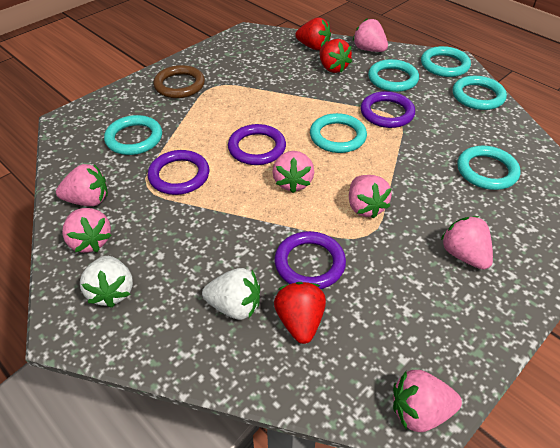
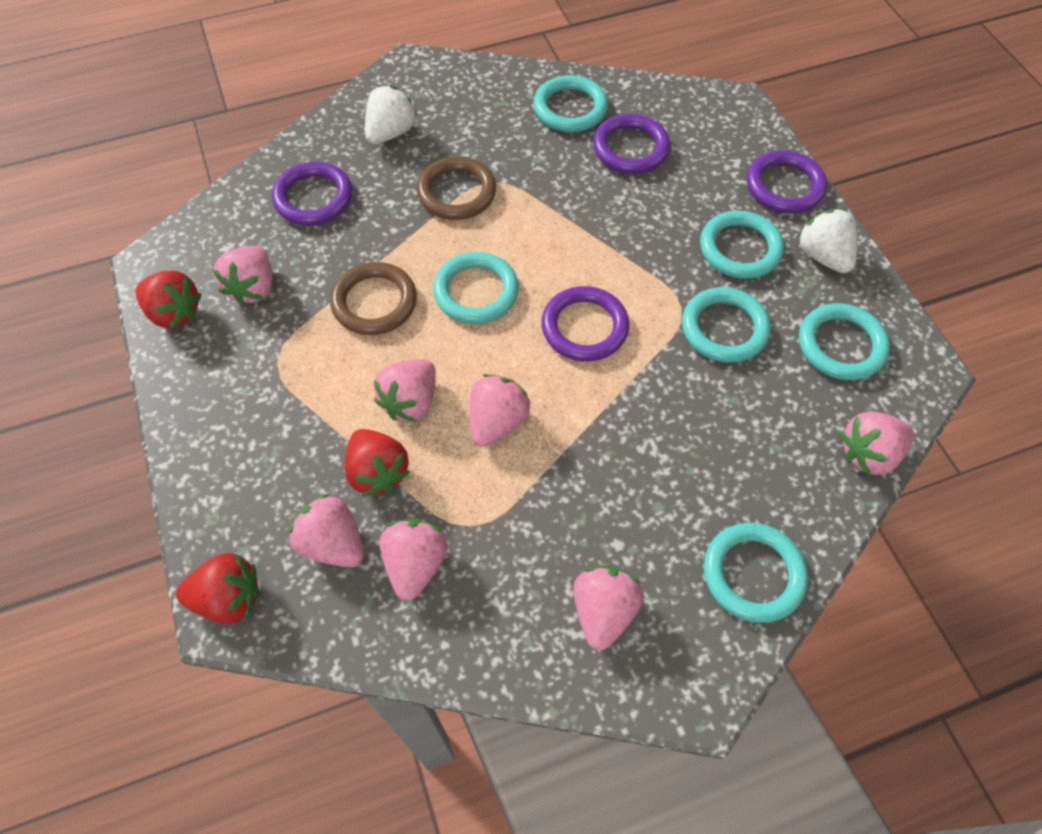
brown ring: 1 -> 2

